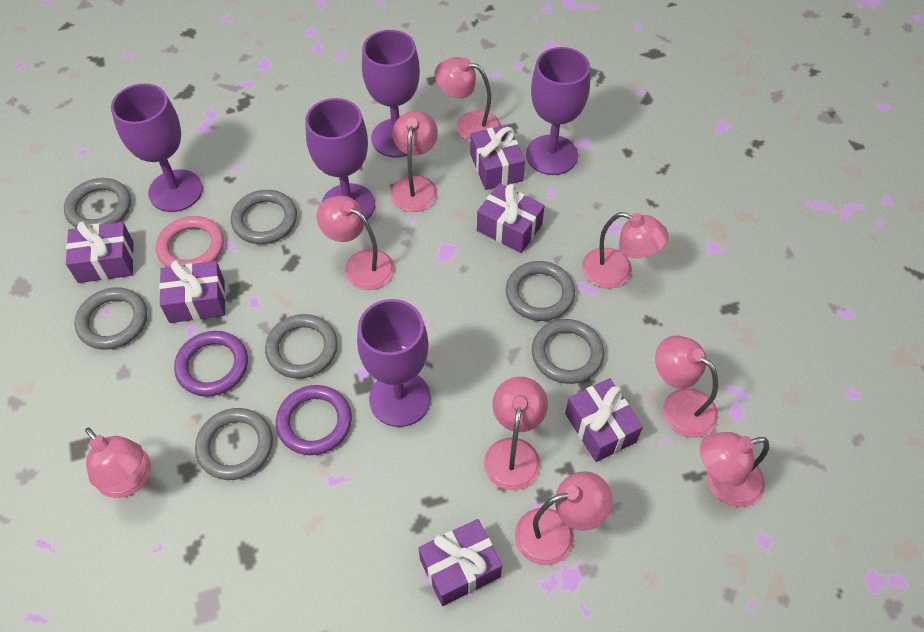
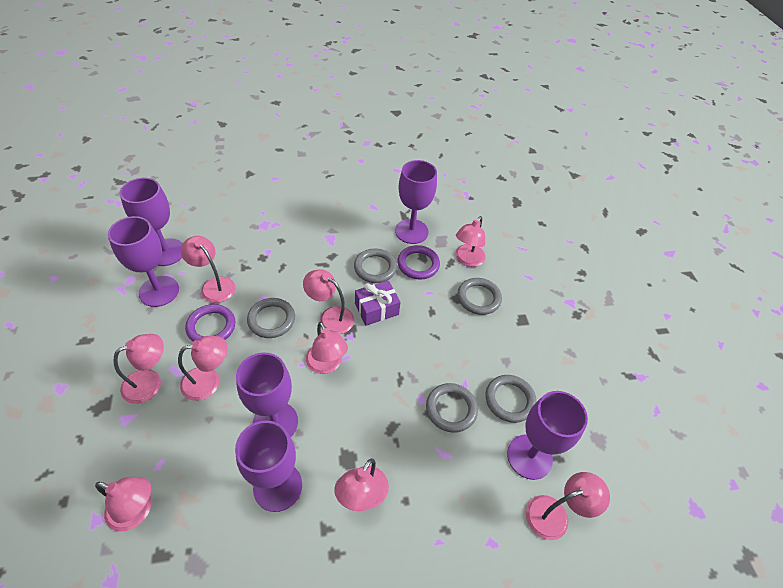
grey ring: 7 -> 5
pink ring: 1 -> 0
purple gift: 6 -> 1
purple goblet: 5 -> 6

